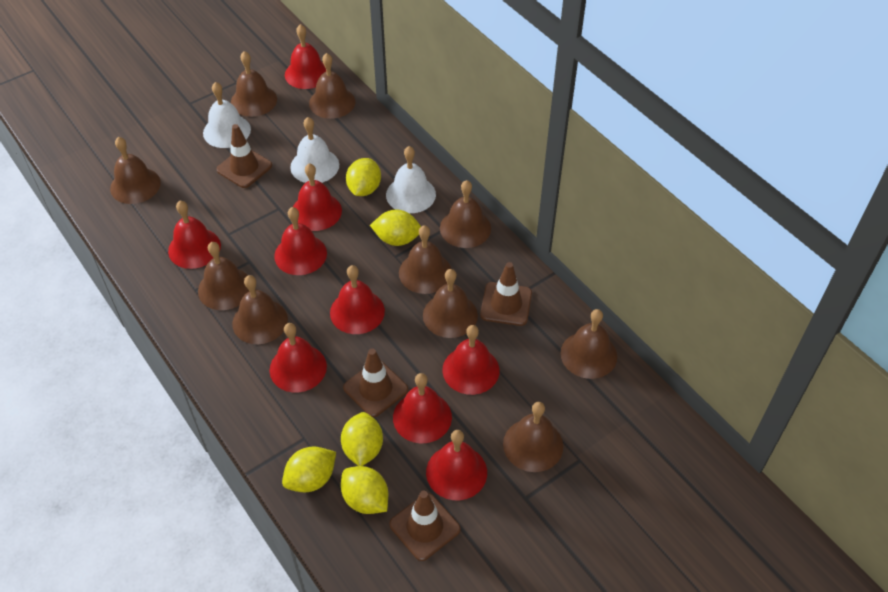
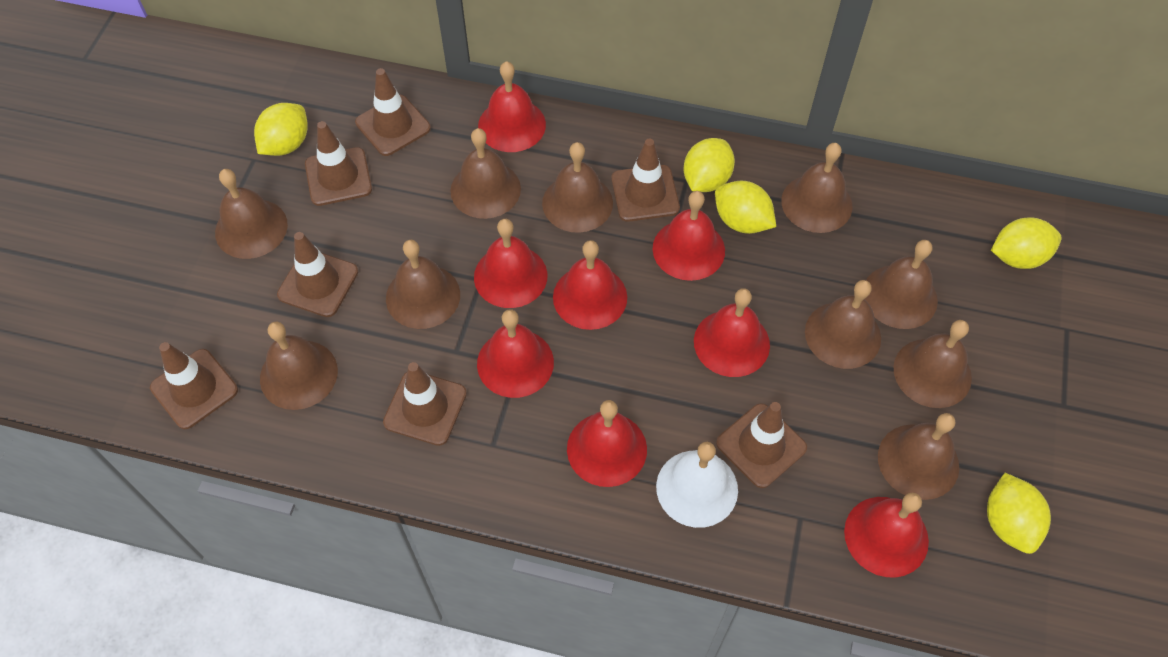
brown traffic cone: 4 -> 7
red bell: 9 -> 8
white bell: 3 -> 1

